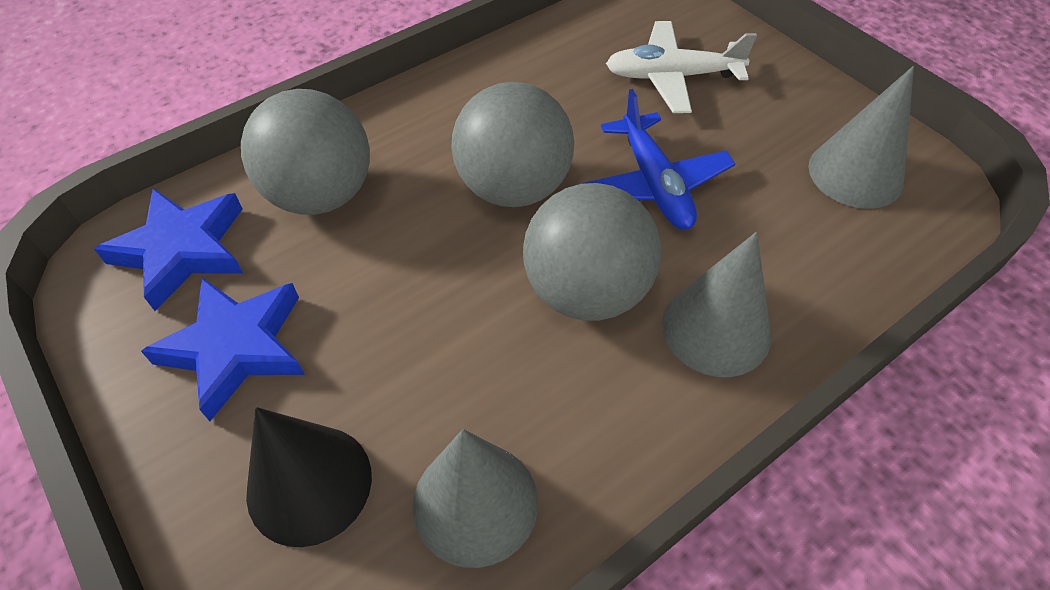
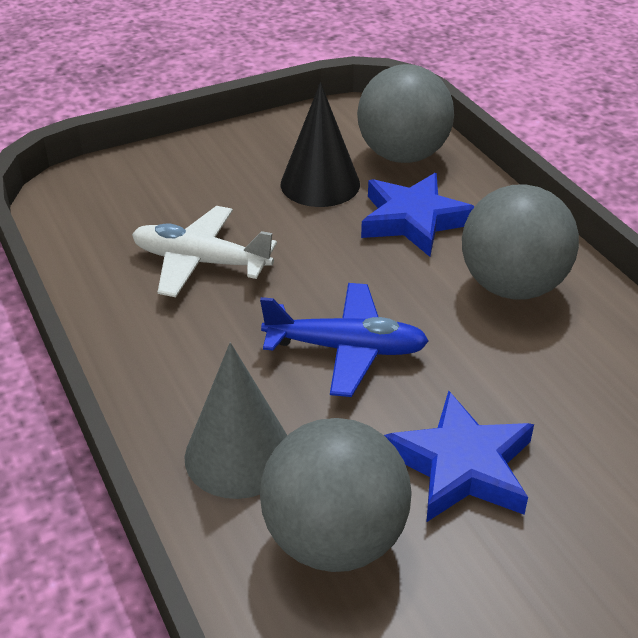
grey cone: 3 -> 1

